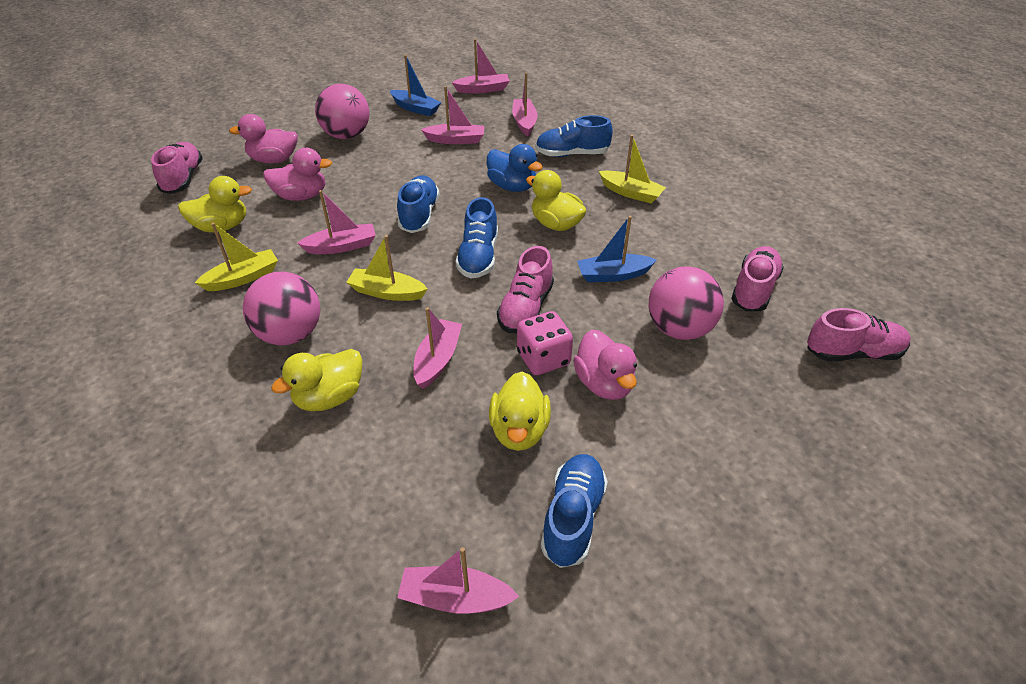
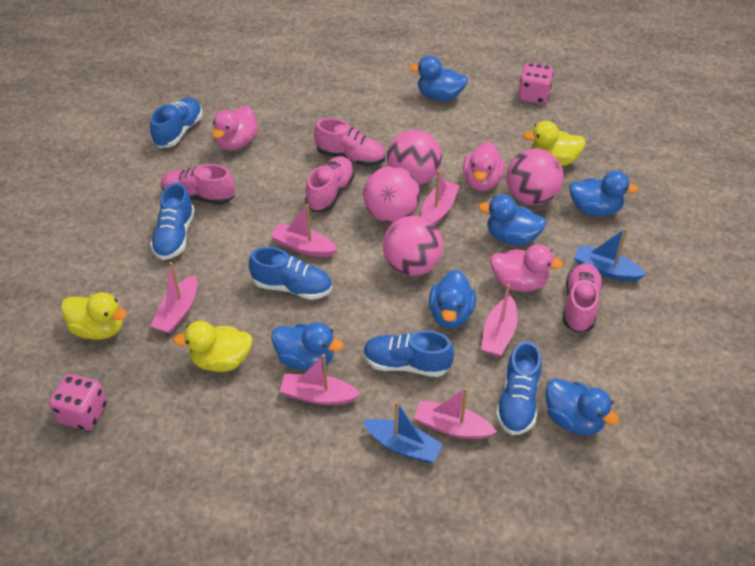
blue duck: 1 -> 6
blue shoe: 4 -> 5
pink ball: 3 -> 4
pink dice: 1 -> 2
yellow boat: 3 -> 0
yellow duck: 4 -> 3

